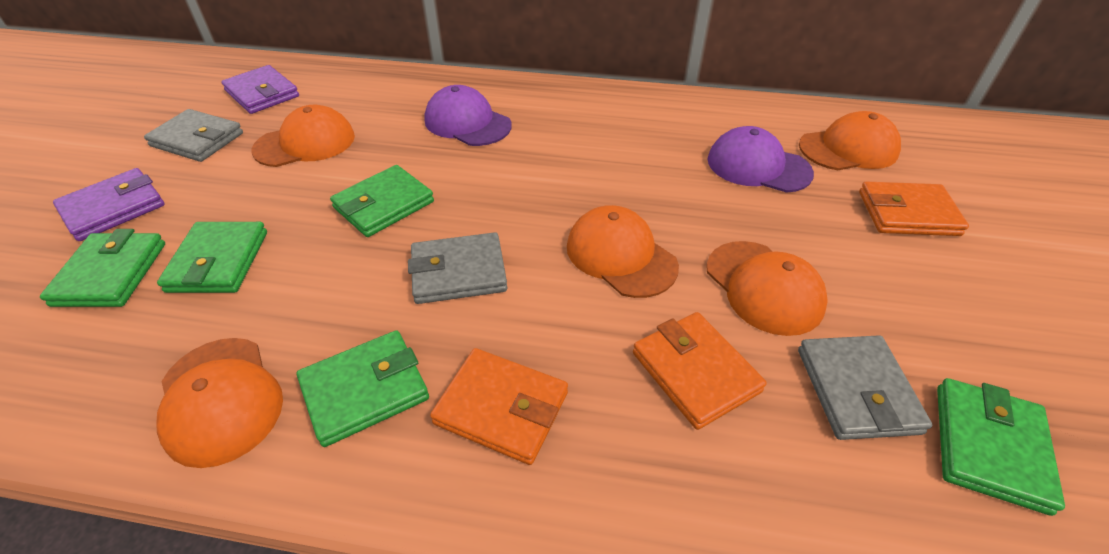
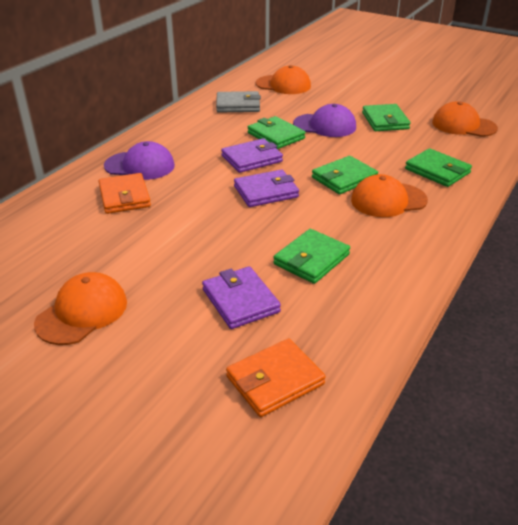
grey wallet: 3 -> 1
orange cap: 5 -> 4
orange wallet: 3 -> 2
purple wallet: 2 -> 3

